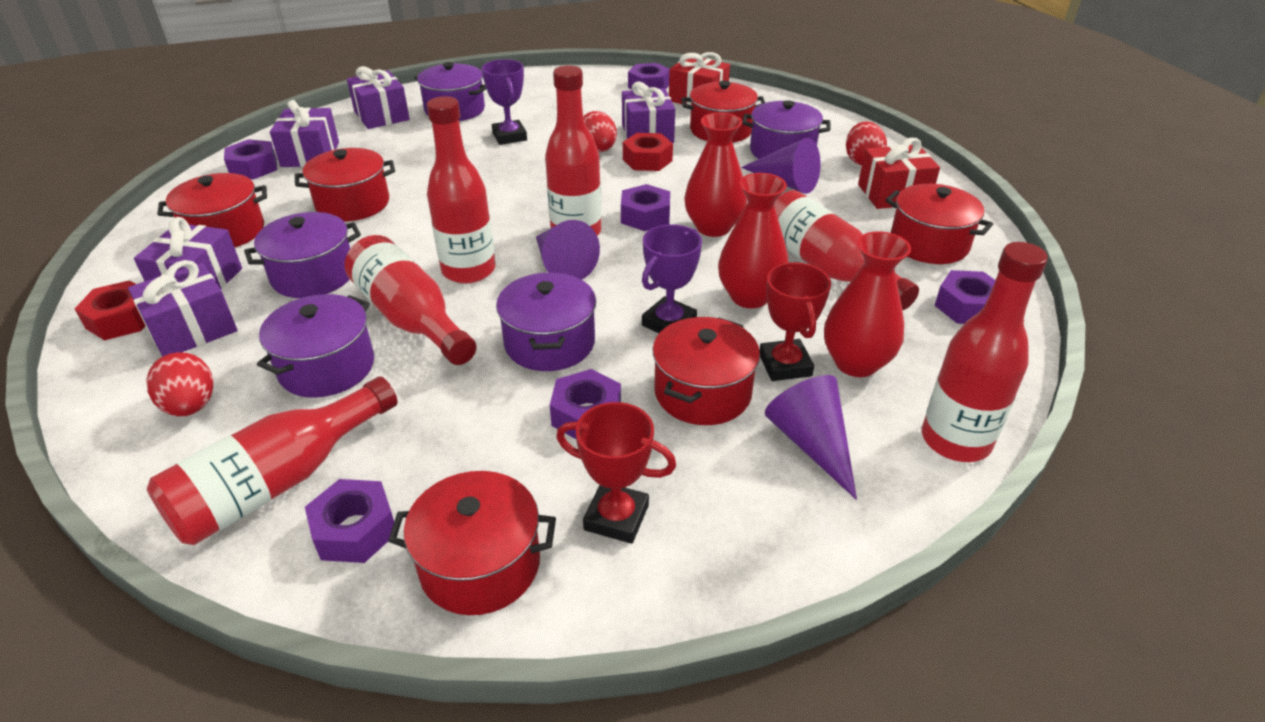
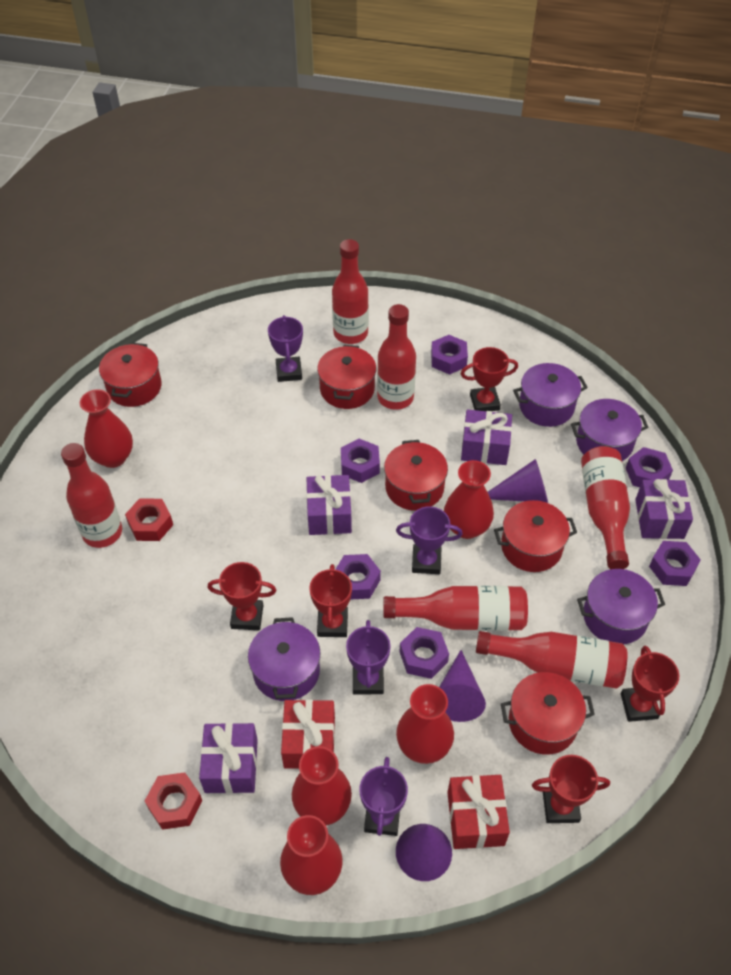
purple gift: 5 -> 4
purple pot: 5 -> 4
purple trophy: 2 -> 4
red egg: 3 -> 0
red pot: 6 -> 5
red trophy: 2 -> 5
red vase: 3 -> 5

